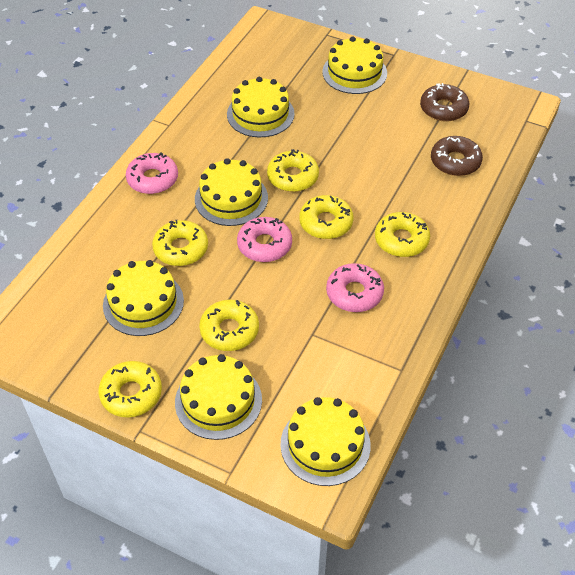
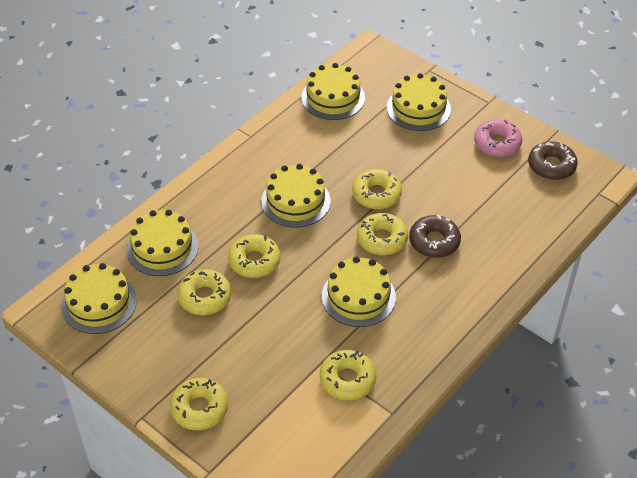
pink donut: 3 -> 1

